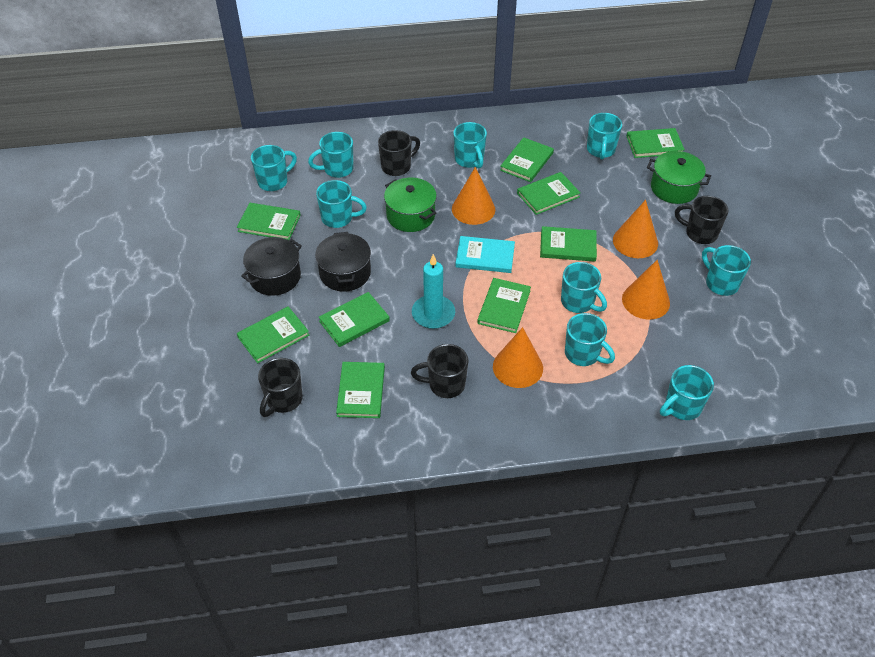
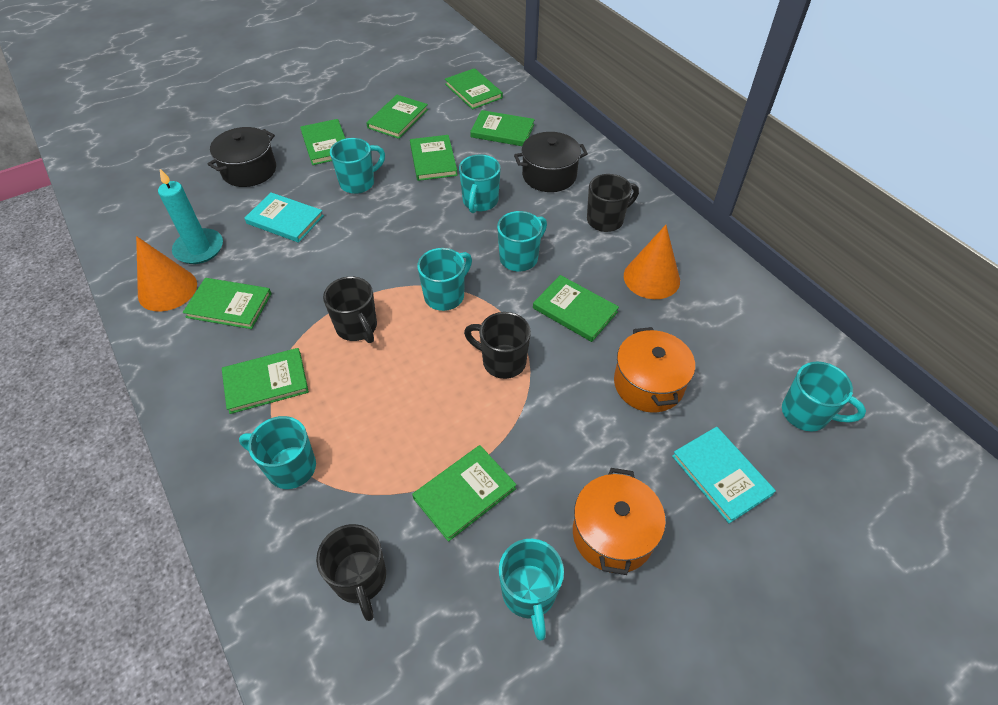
green pot: 2 -> 0
orange cone: 4 -> 2
orange pot: 0 -> 2
turquoise book: 1 -> 2
turquoise mug: 9 -> 7

